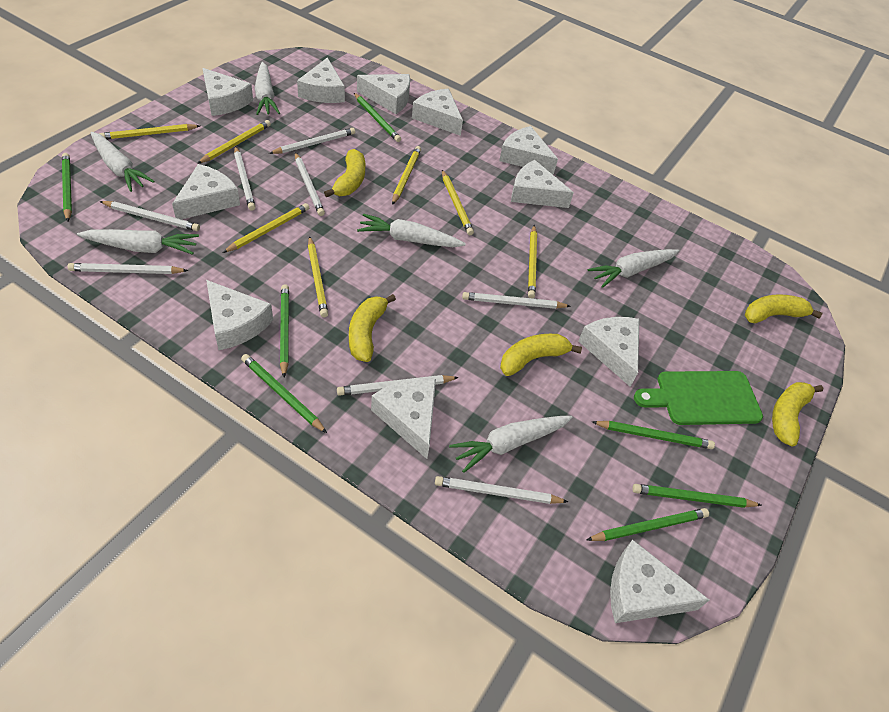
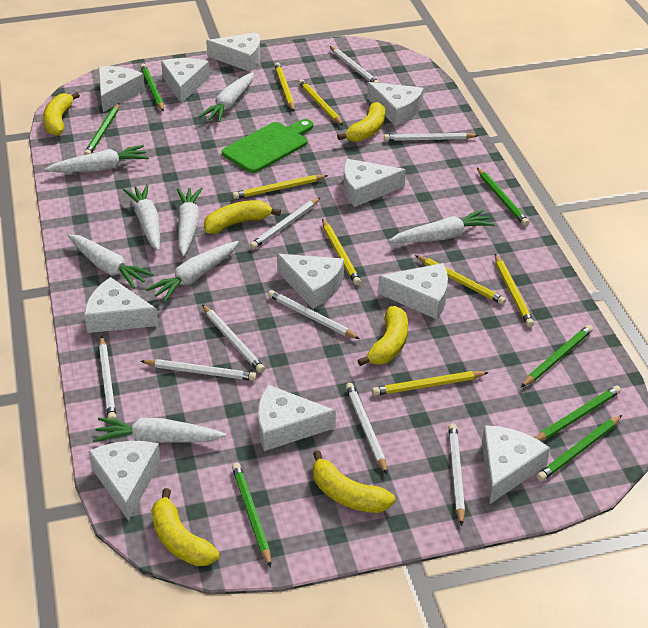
white carrot: 6 -> 8
white pencil: 8 -> 9
yellow banana: 5 -> 6

